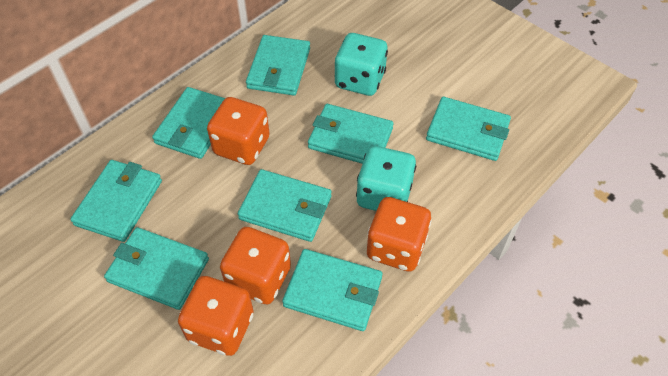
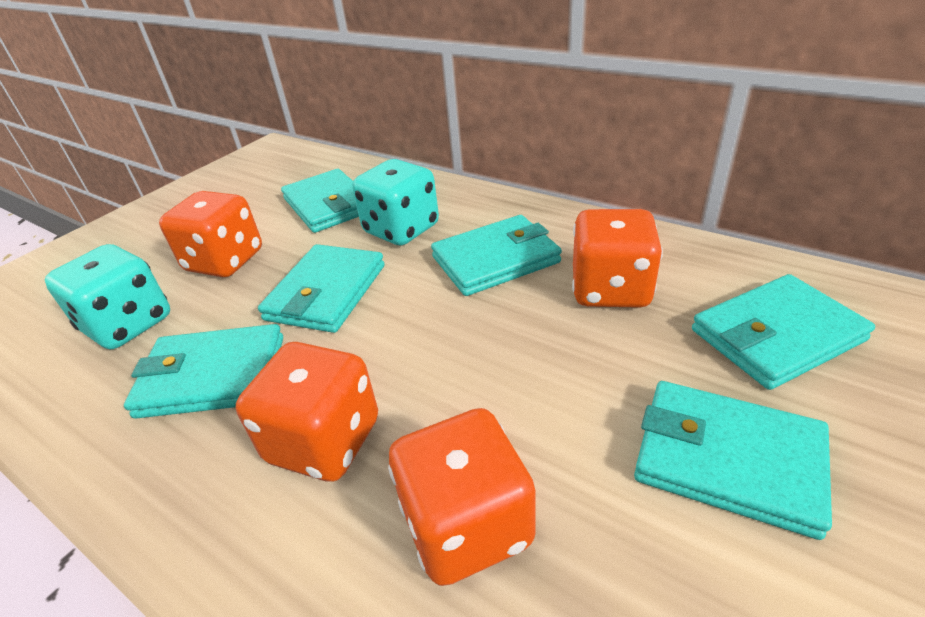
turquoise wallet: 8 -> 6

